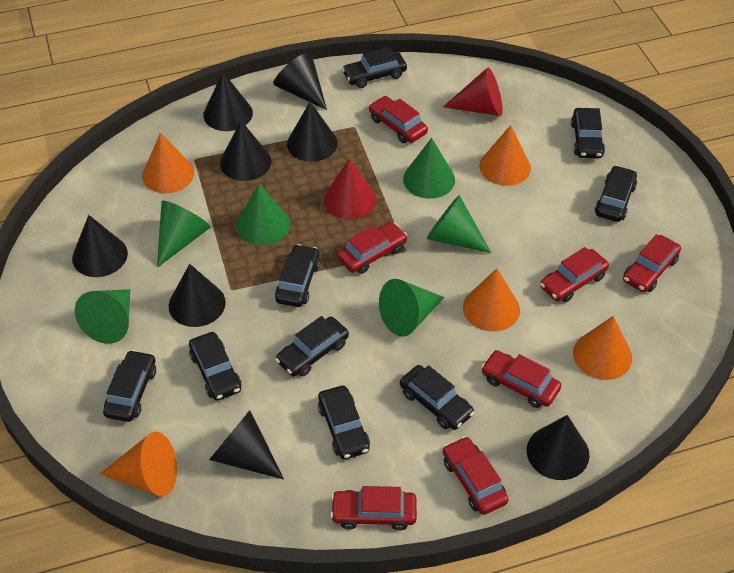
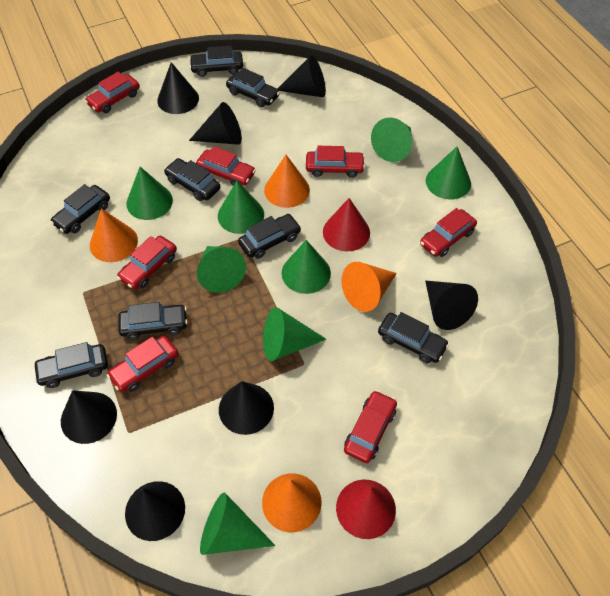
black car: 9 -> 8
black cone: 8 -> 7
green cone: 6 -> 8
orange cone: 5 -> 4

